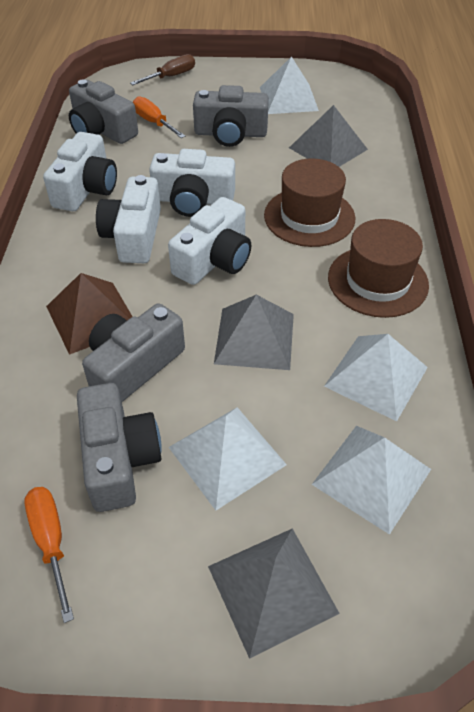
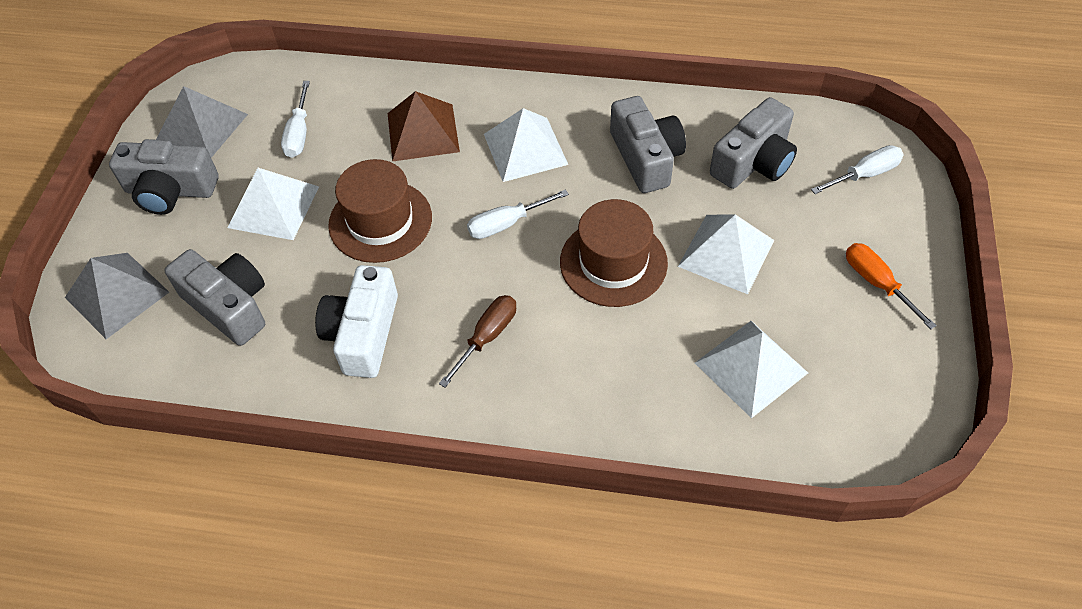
grey pyramid: 3 -> 2
orange screwdriver: 2 -> 1
white camera: 4 -> 1
white screwdriver: 0 -> 3

